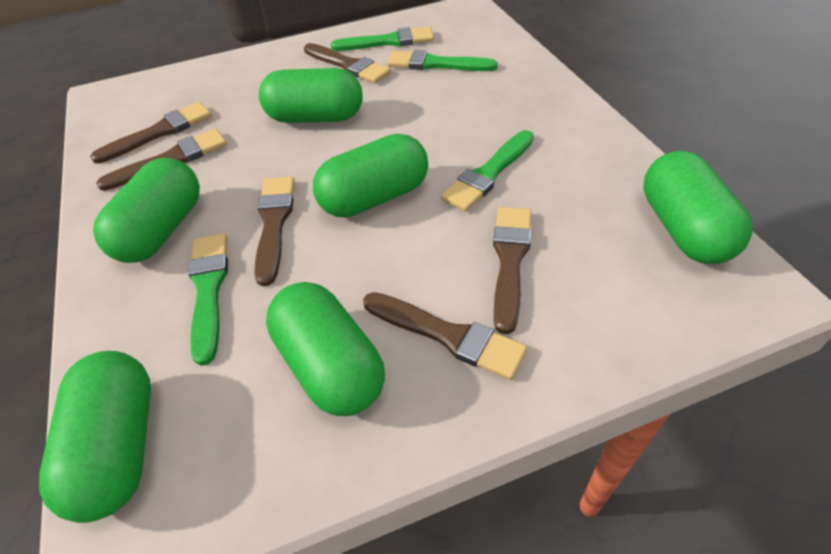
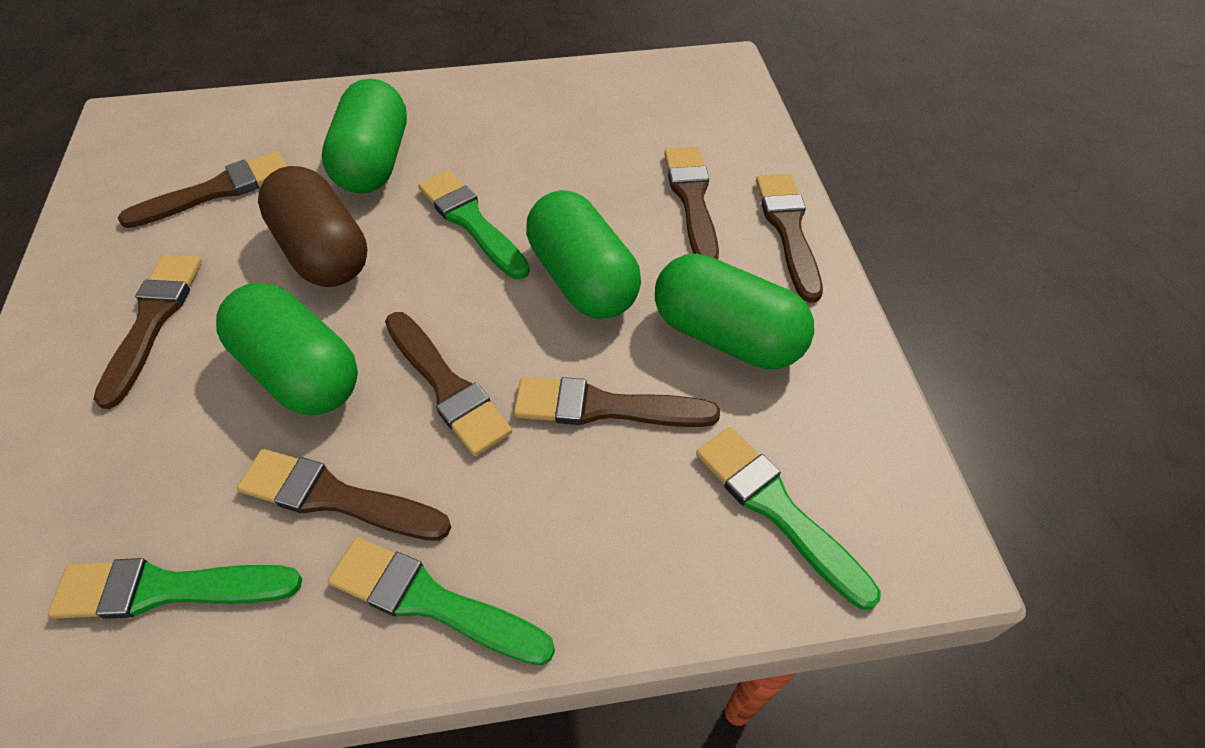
brown brush: 6 -> 7
brown capsule: 0 -> 1
green capsule: 6 -> 4

